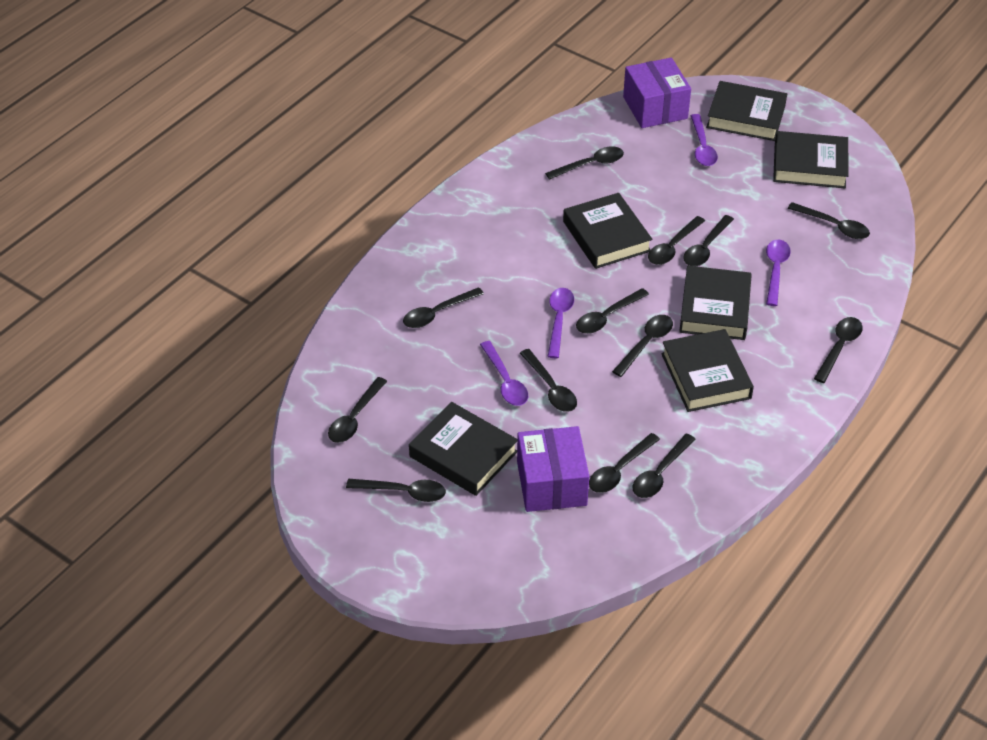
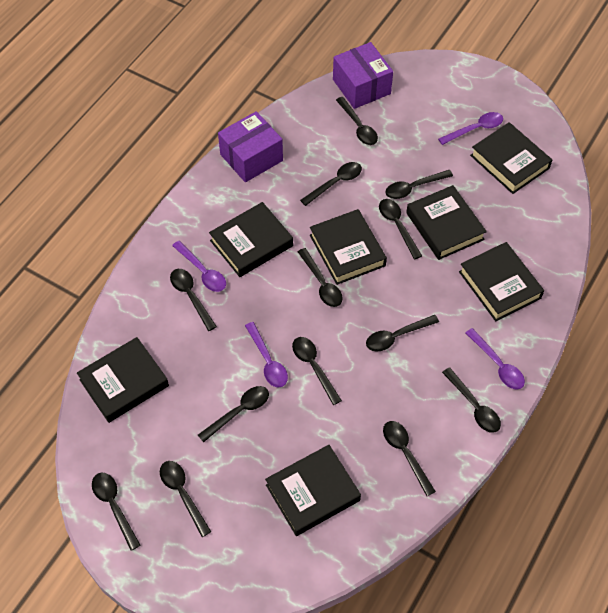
black book: 6 -> 7

